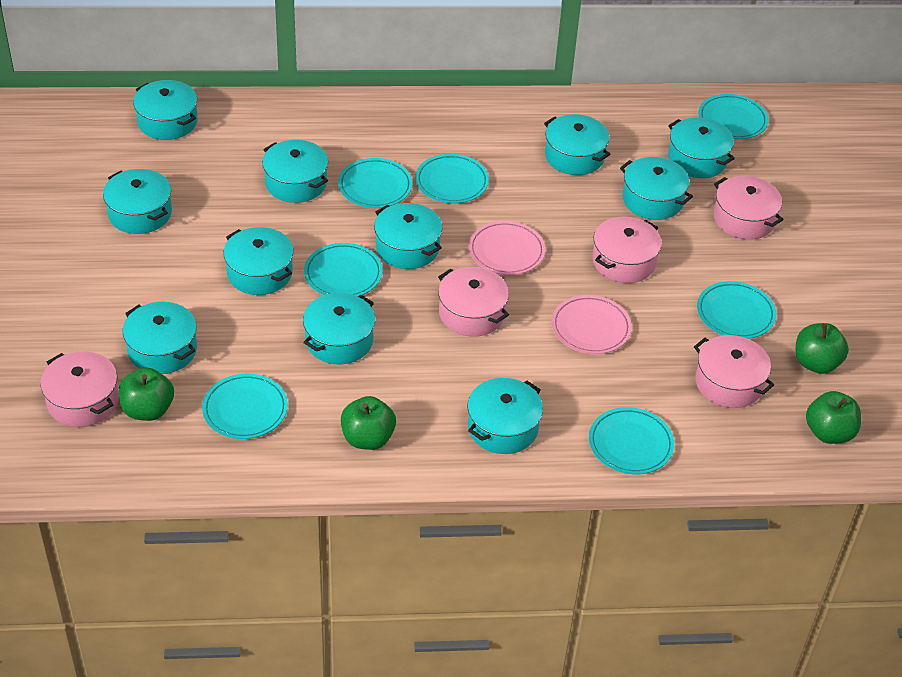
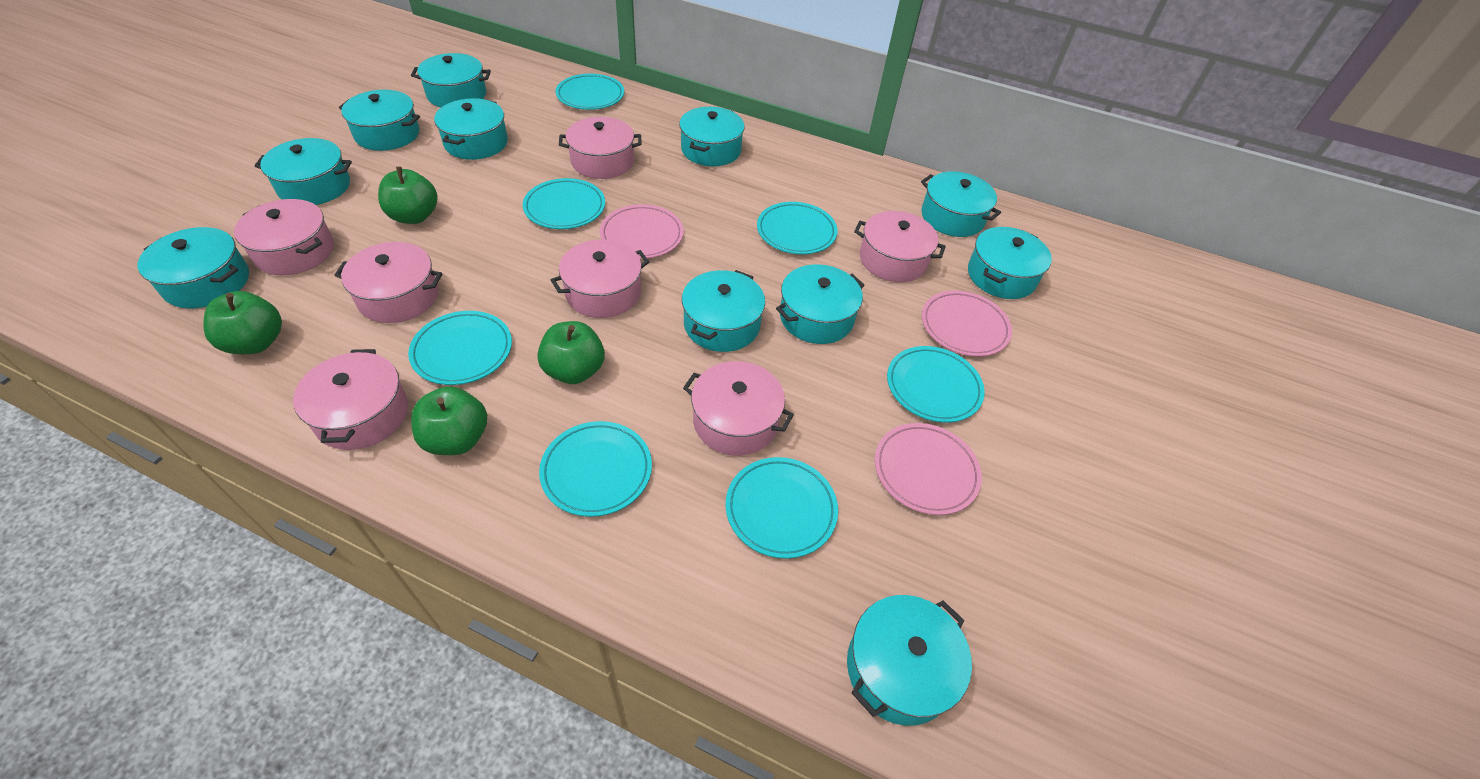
pink plate: 2 -> 3
pink pot: 5 -> 7

